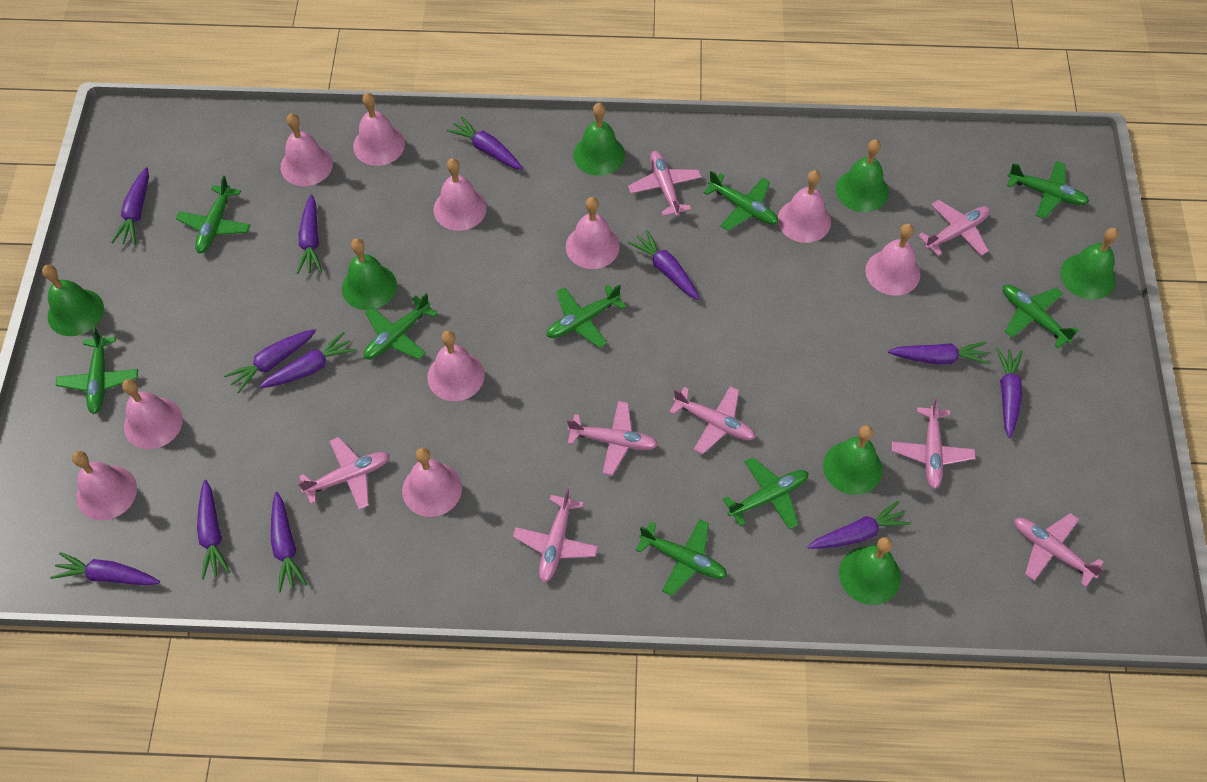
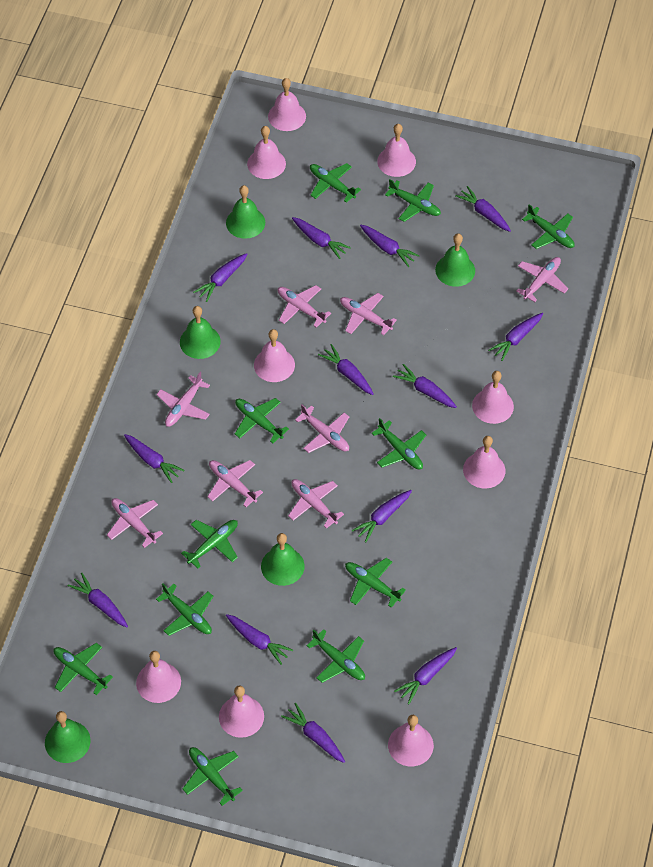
green bell: 7 -> 5
green plane: 9 -> 11
pink bell: 10 -> 9
purple carrot: 12 -> 13

